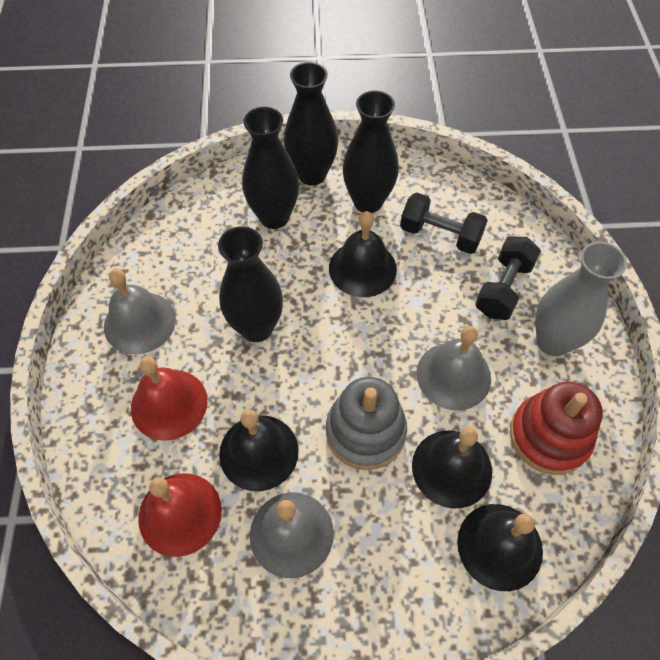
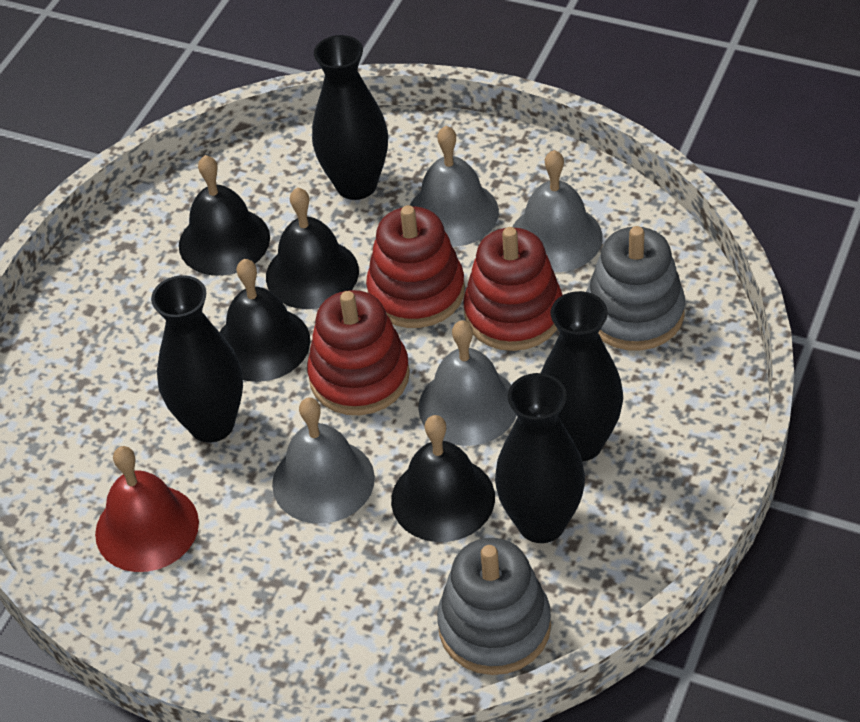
black dumbbell: 2 -> 0
grey bell: 3 -> 4
grey stacking toy: 1 -> 2
grey vase: 1 -> 0
red bell: 2 -> 1
red stacking toy: 1 -> 3

